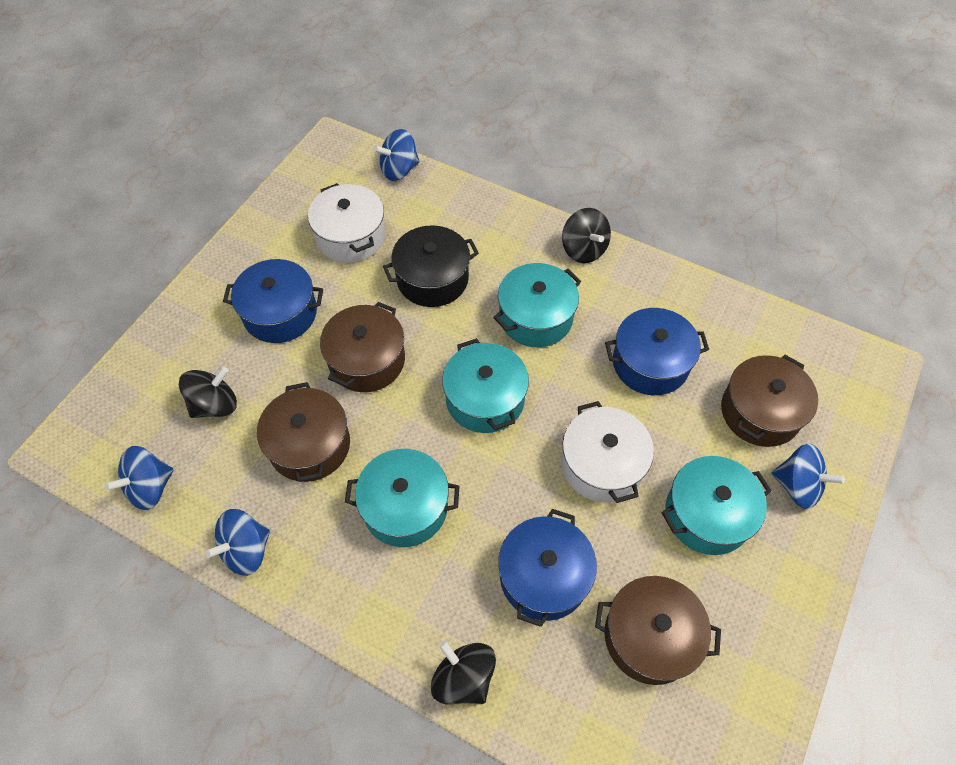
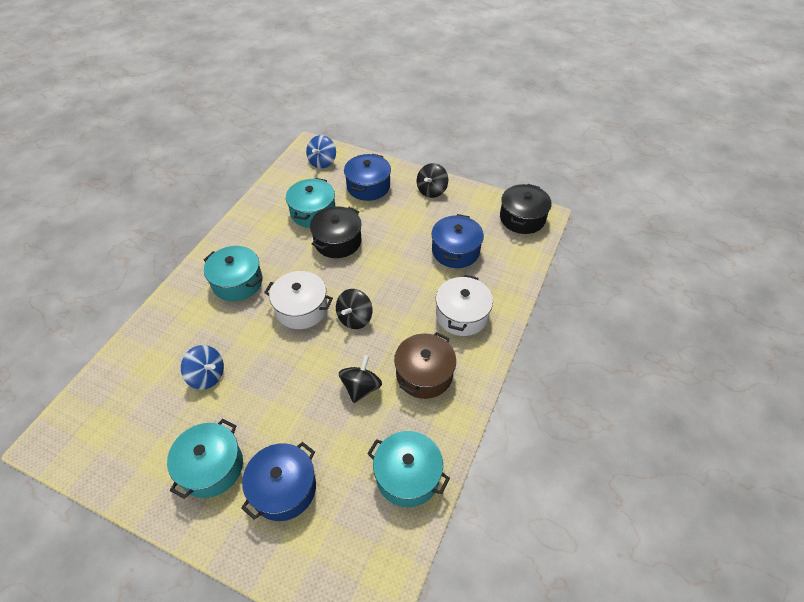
black pot: 1 -> 2
blue spinning top: 4 -> 2
brown pot: 4 -> 1

